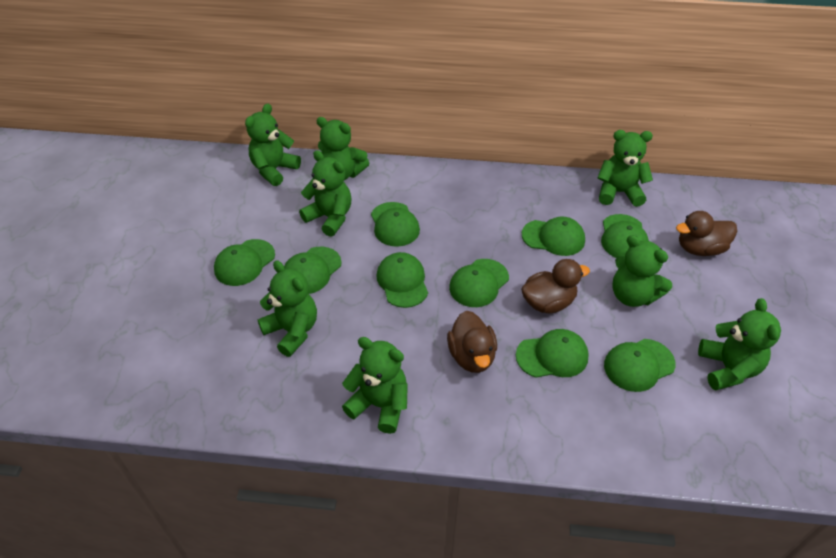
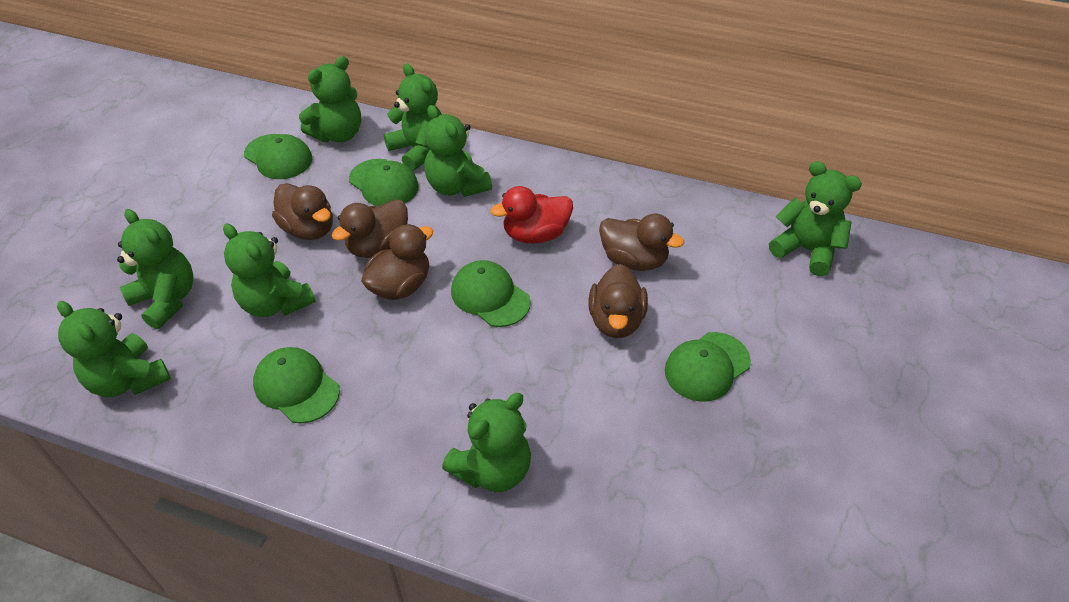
brown duck: 3 -> 5
green cap: 9 -> 5
red duck: 0 -> 1

